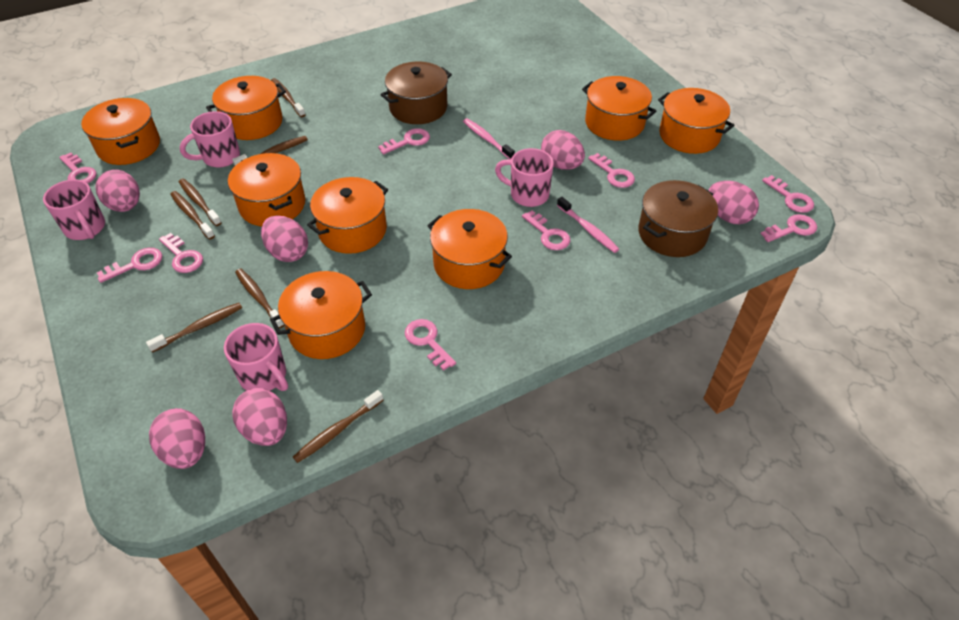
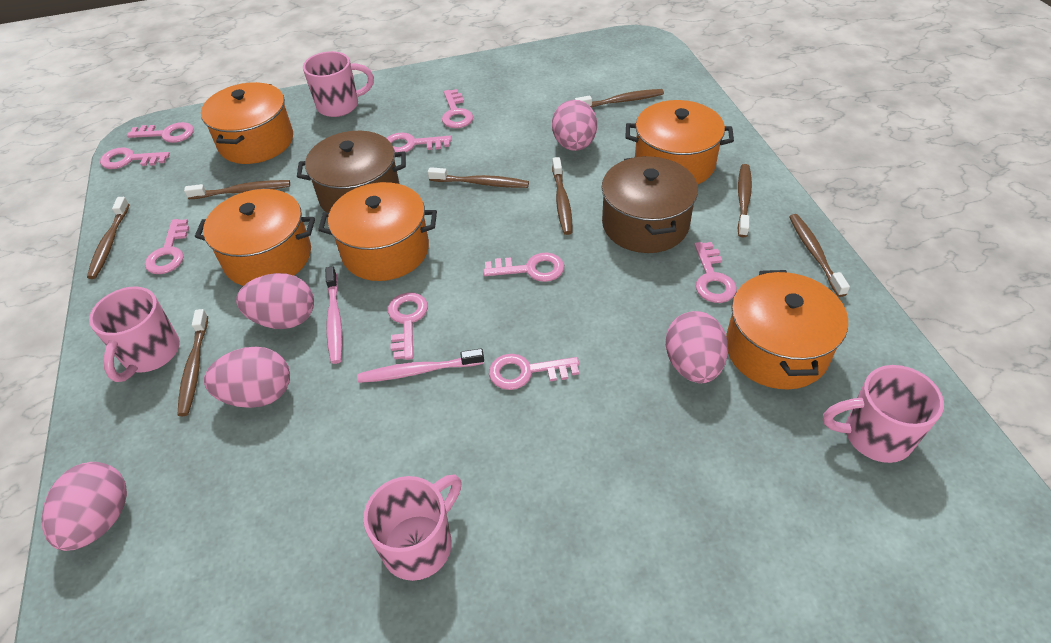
brown toothbrush: 7 -> 8
orange pot: 8 -> 5
pink egg: 6 -> 5

